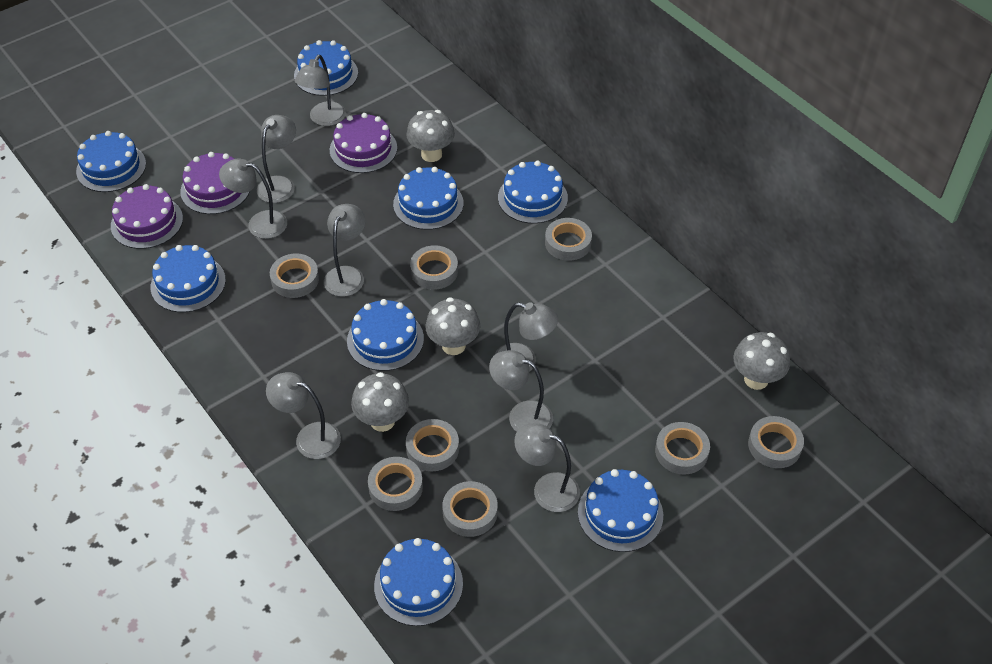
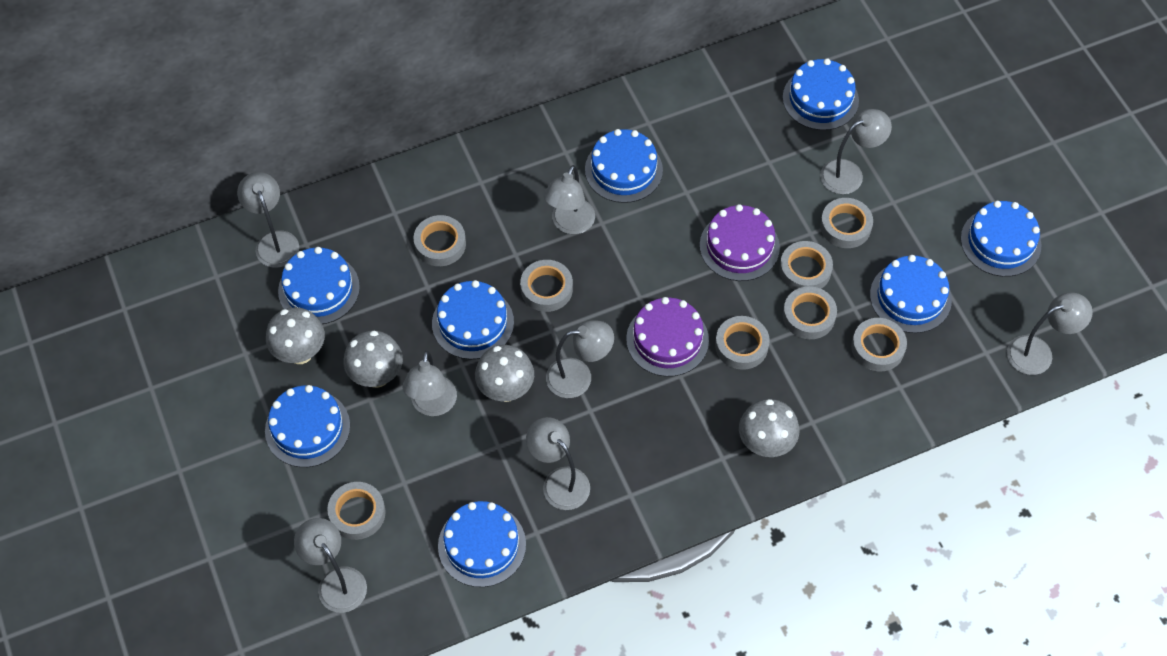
purple cake: 3 -> 2

